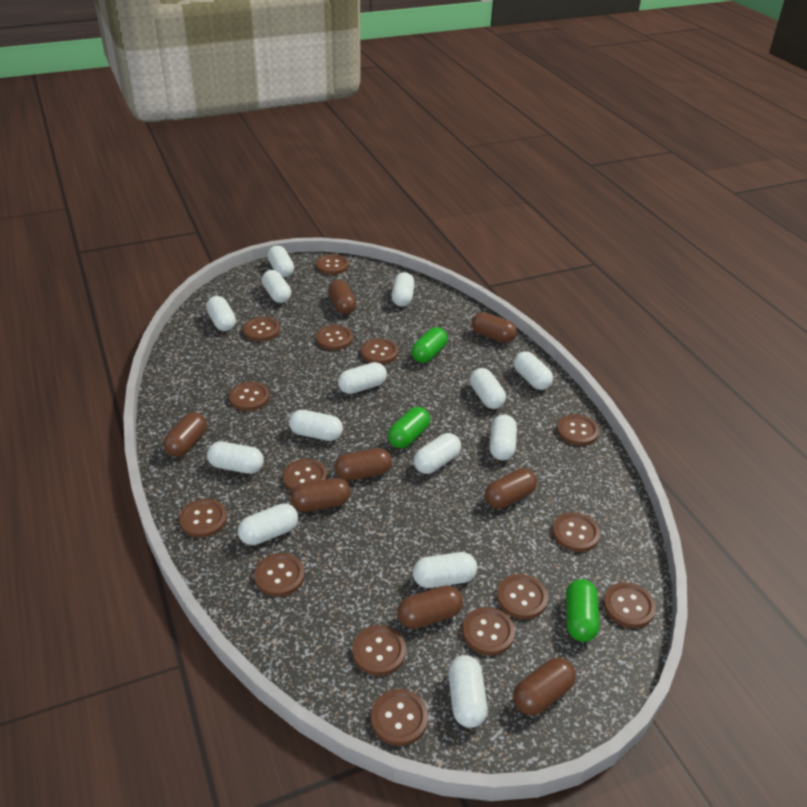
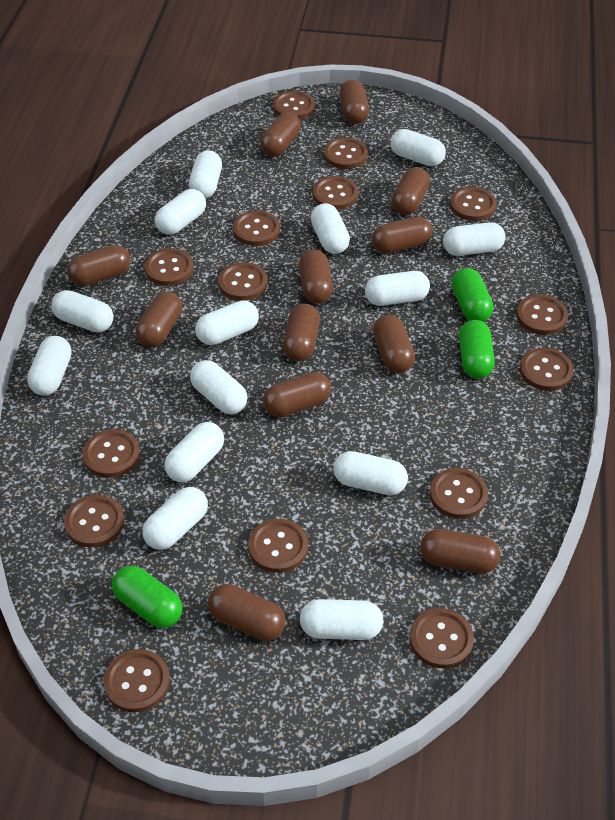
brown capsule: 8 -> 12

